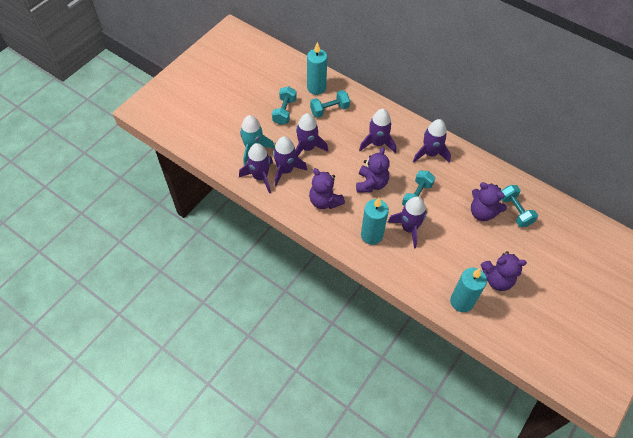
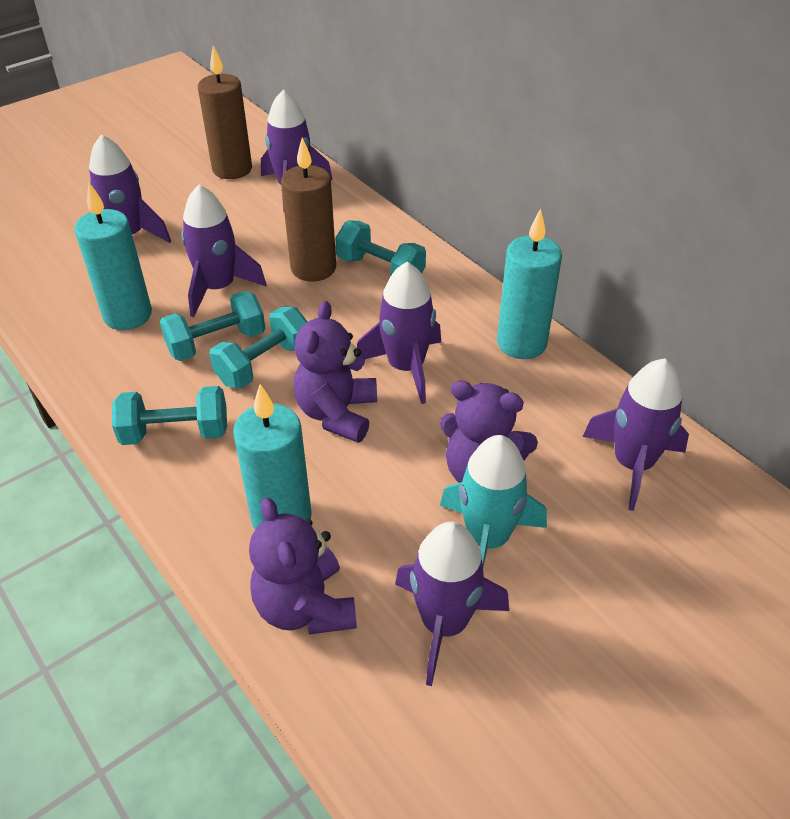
brown candle: 0 -> 2
purple teddy bear: 4 -> 3

